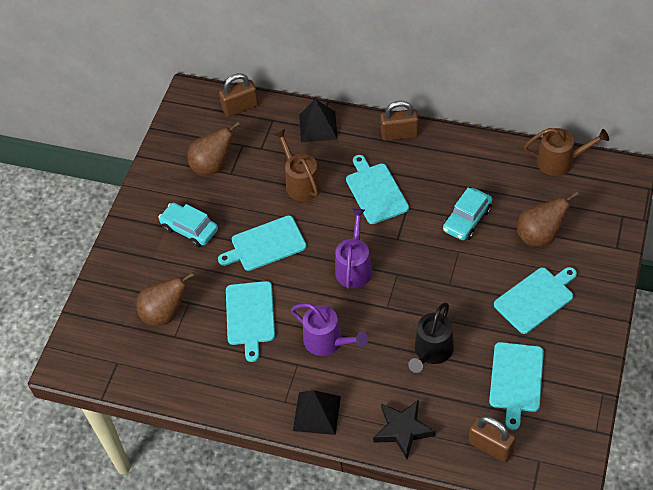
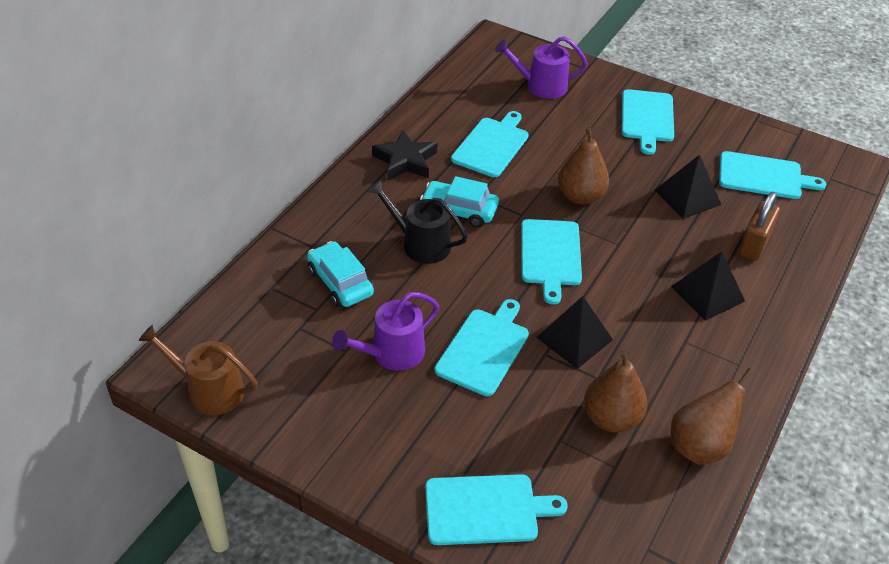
black pyramid: 2 -> 3
brown padlock: 3 -> 1
brown watering can: 2 -> 1
turquoise cutting board: 5 -> 6

